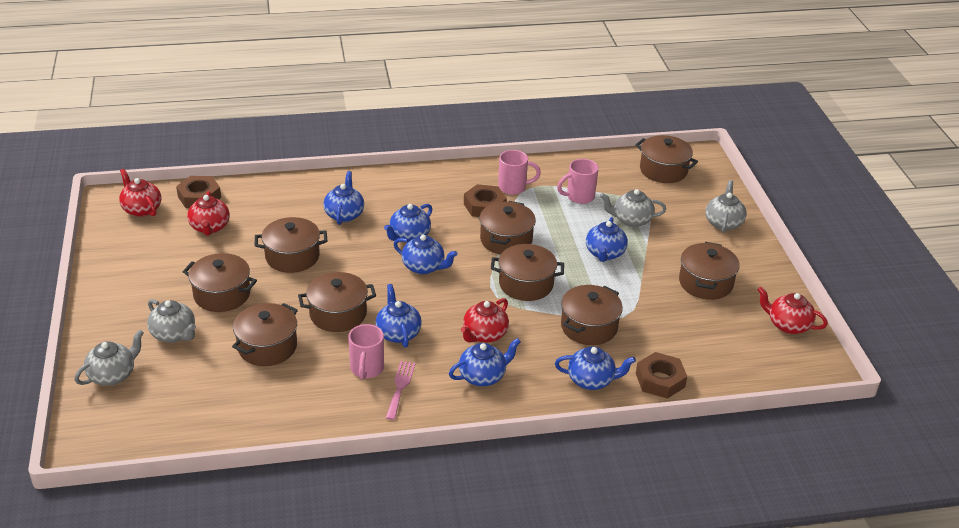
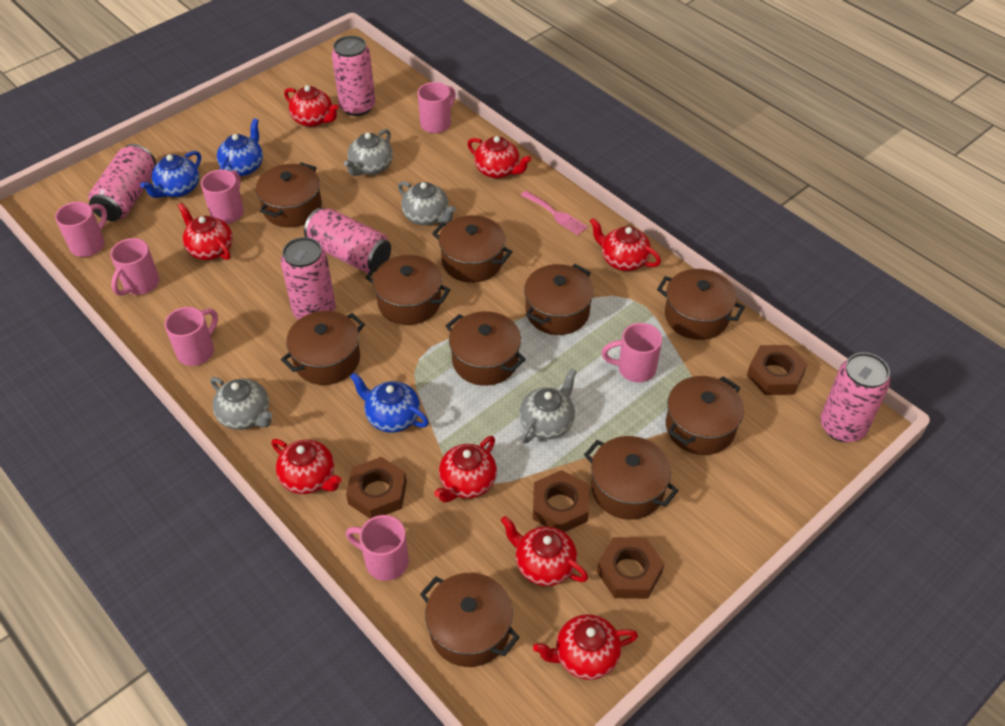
blue teapot: 7 -> 3
brown nut: 3 -> 4
brown pot: 9 -> 10
pink can: 0 -> 5
pink mug: 3 -> 7
red teapot: 4 -> 8

